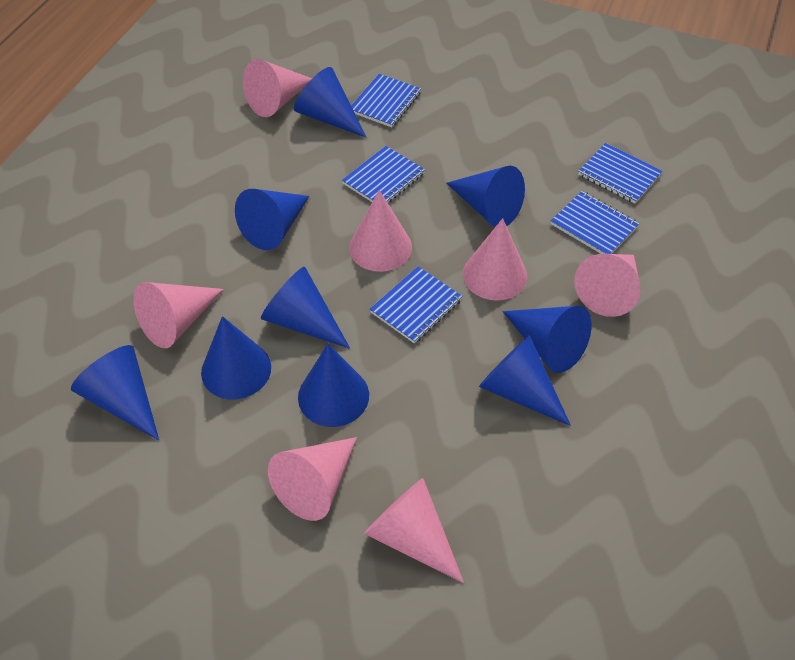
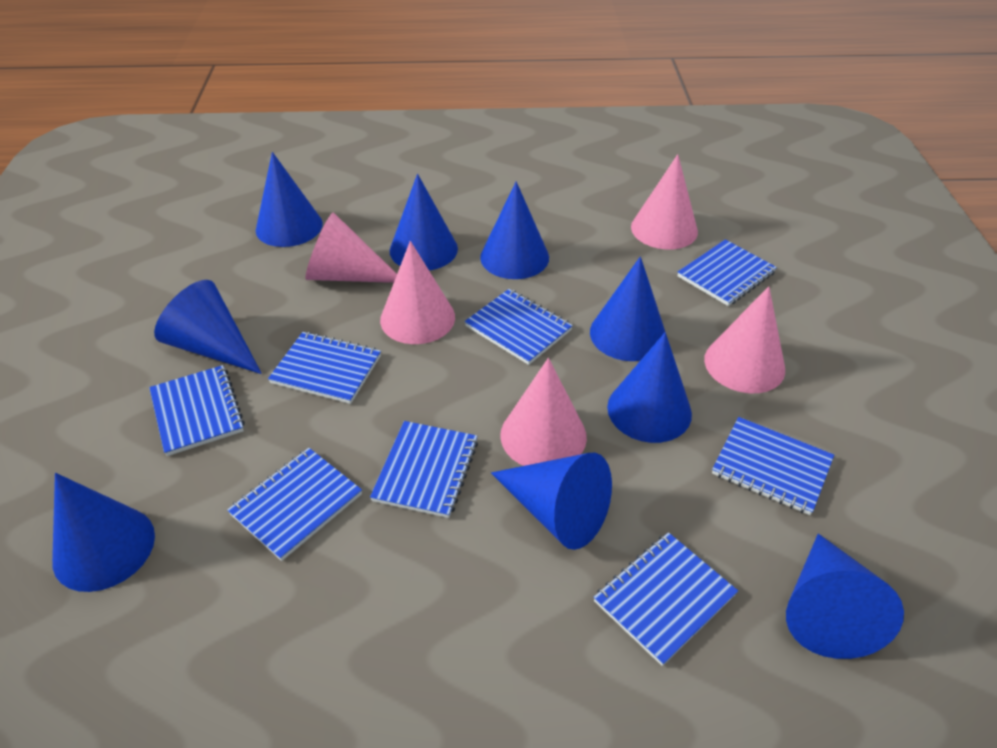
blue notebook: 5 -> 8
pink cone: 7 -> 5

